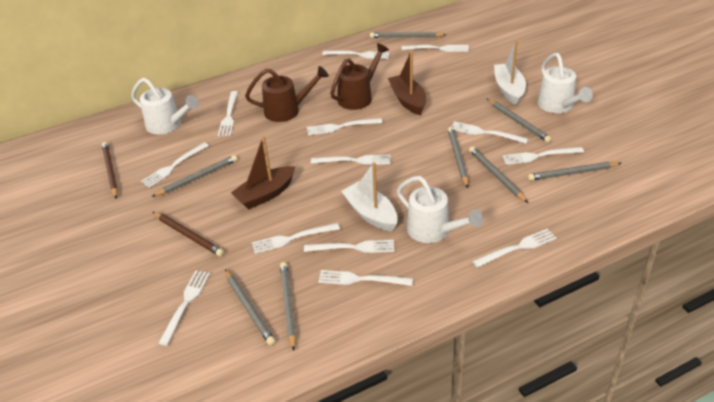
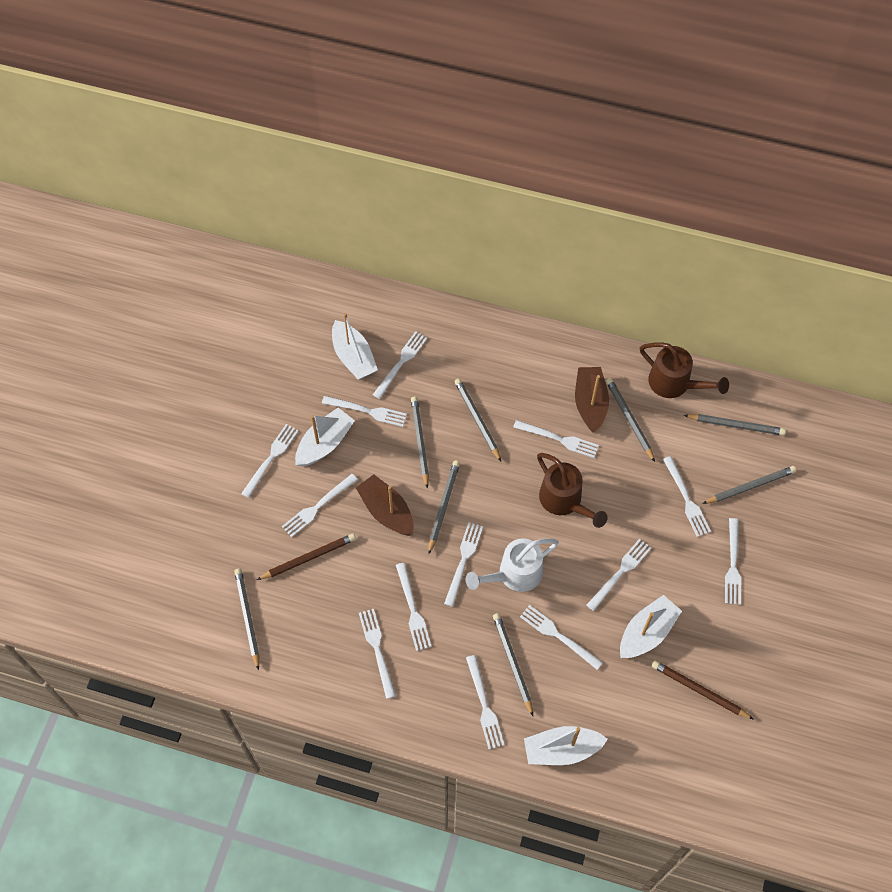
white boat: 2 -> 4
white watering can: 3 -> 1

